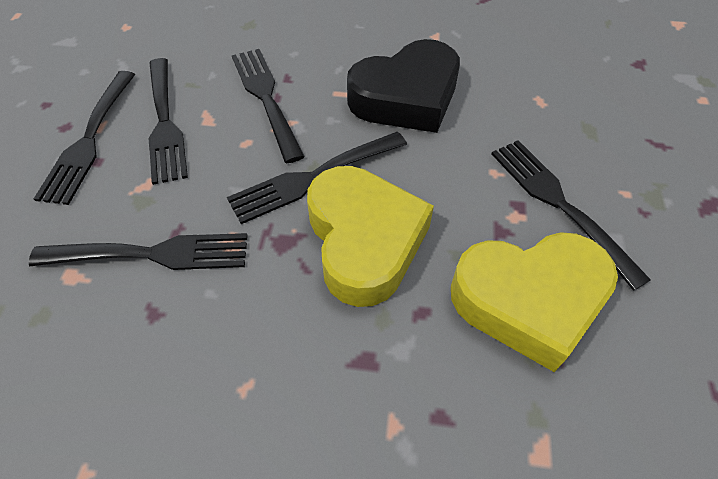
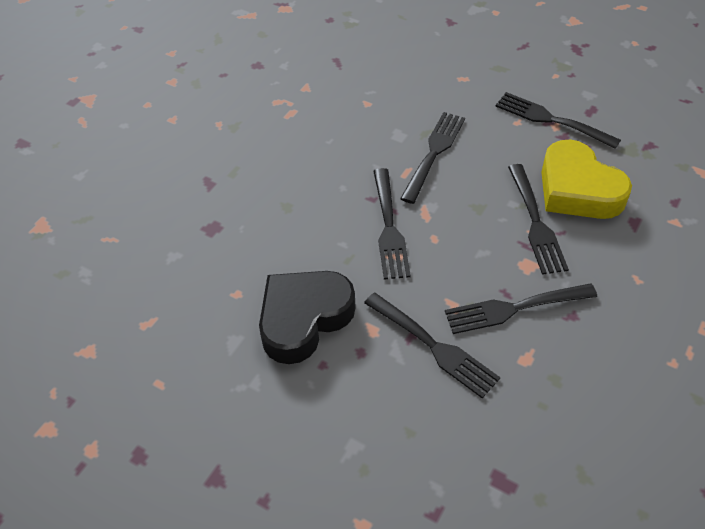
yellow heart: 2 -> 1

